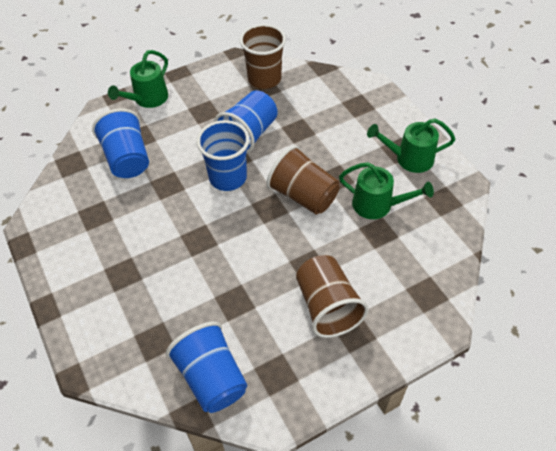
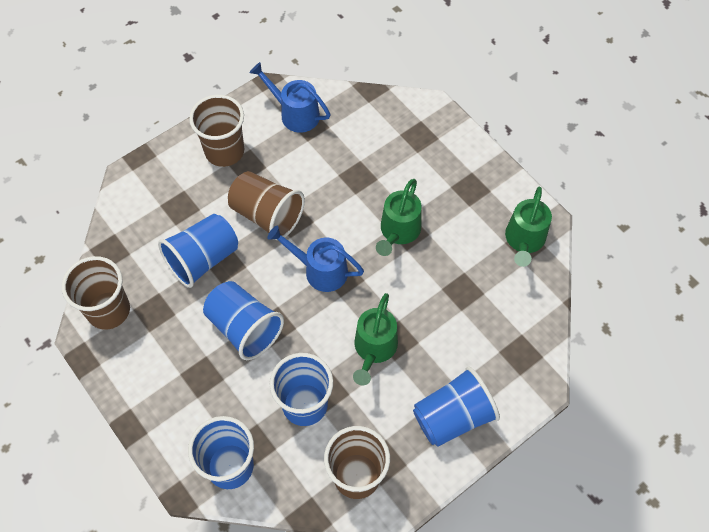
blue cup: 4 -> 5
blue watering can: 0 -> 2
brown cup: 3 -> 4

